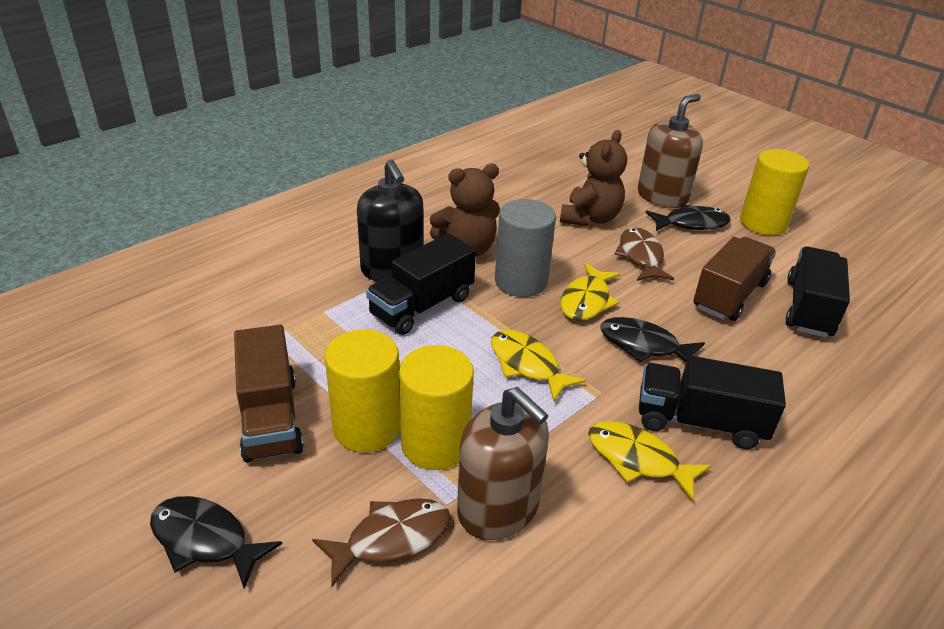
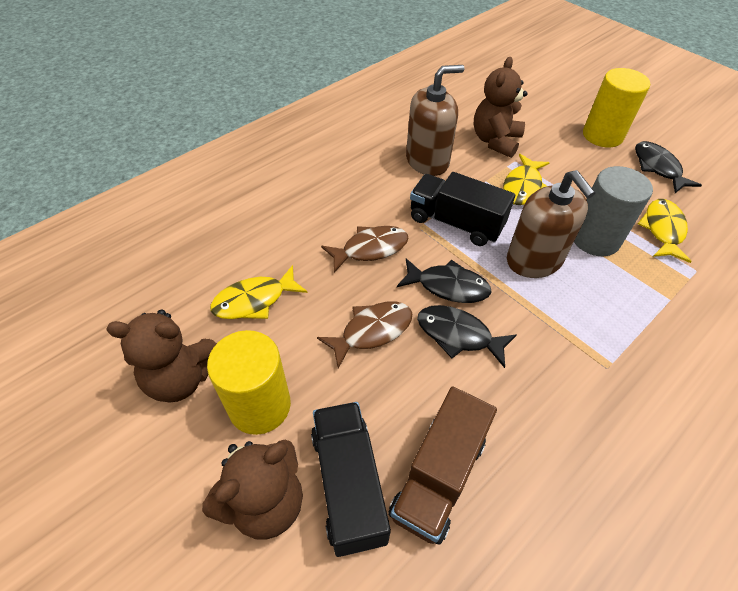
black soap dispenser: 1 -> 0
black truck: 3 -> 2
brown teddy bear: 2 -> 3
brown truck: 2 -> 1
yellow cylinder: 3 -> 2

